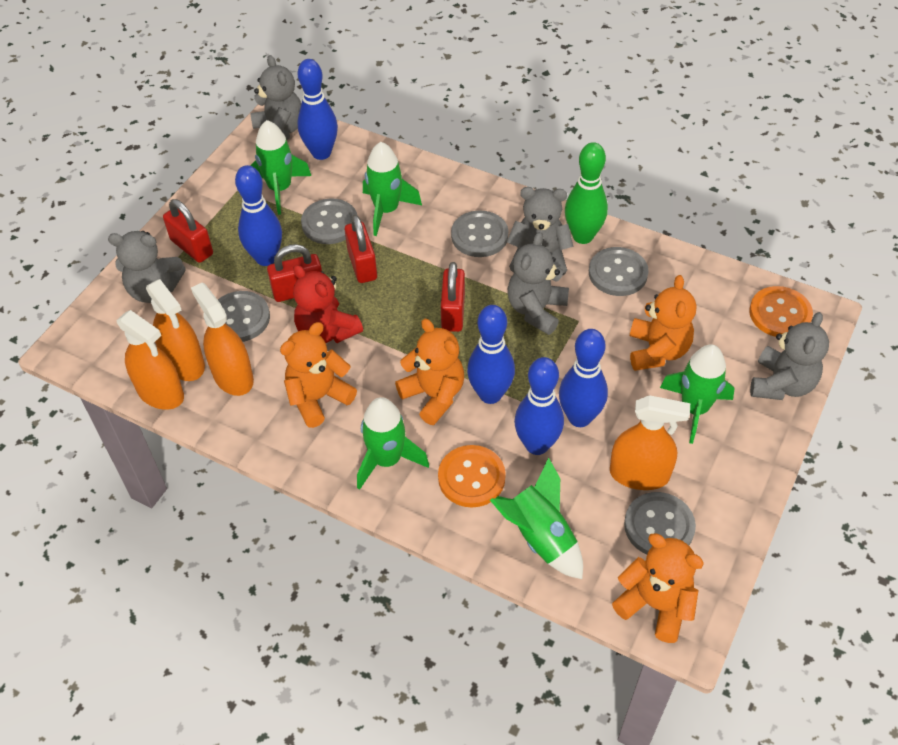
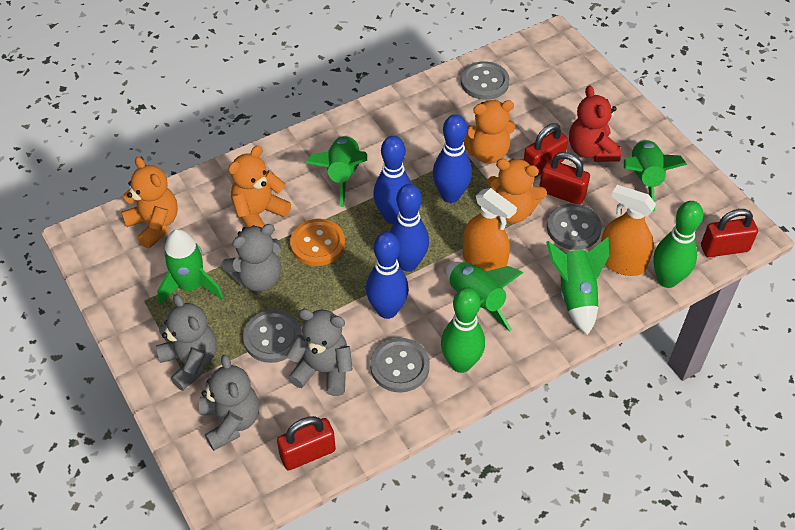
blue bowling pin: 5 -> 4
green bowling pin: 1 -> 2
grey button: 5 -> 4
grey teddy bear: 5 -> 4
orange button: 2 -> 1
orange spray bottle: 4 -> 2

